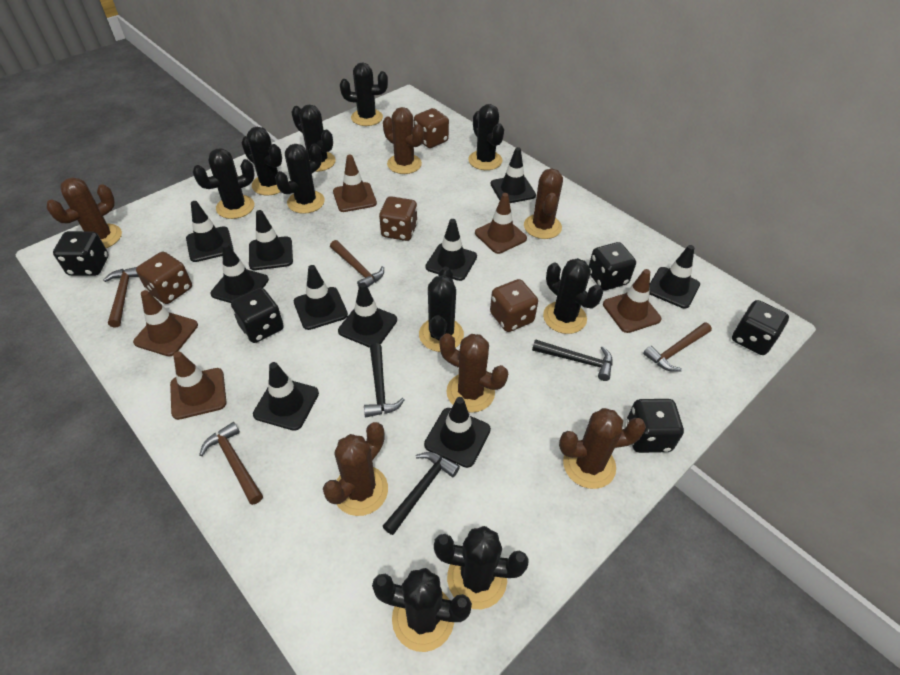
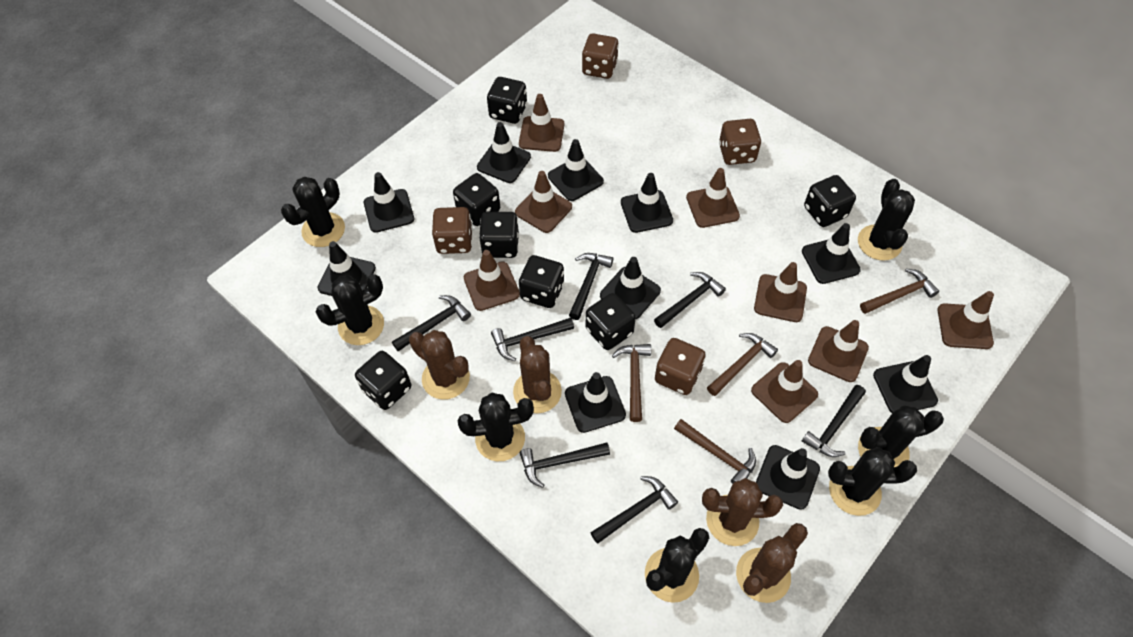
black cactus: 10 -> 7
black dice: 5 -> 7
black hammer: 3 -> 7
brown cactus: 6 -> 4
brown traffic cone: 5 -> 8

